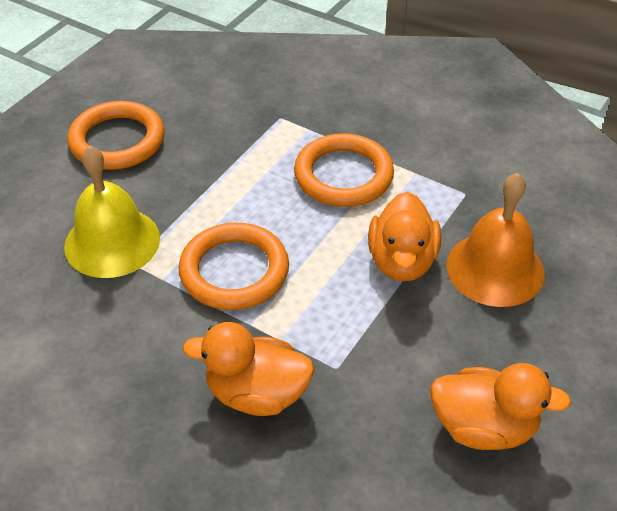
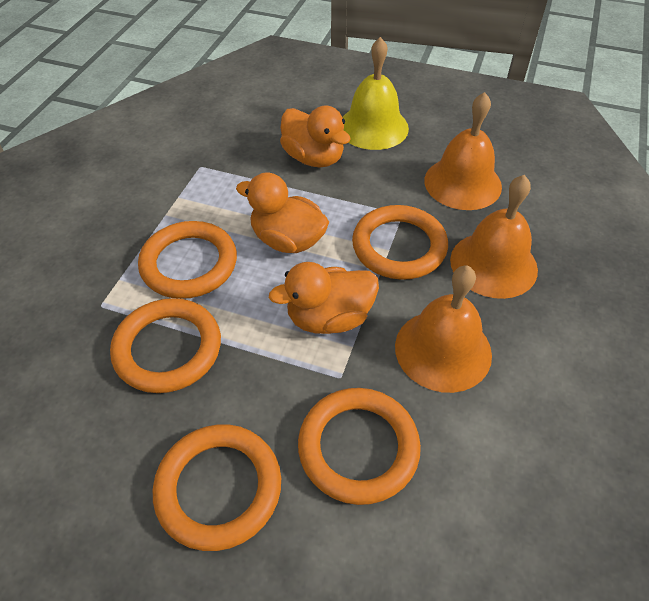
orange bell: 1 -> 3
orange ring: 3 -> 5

